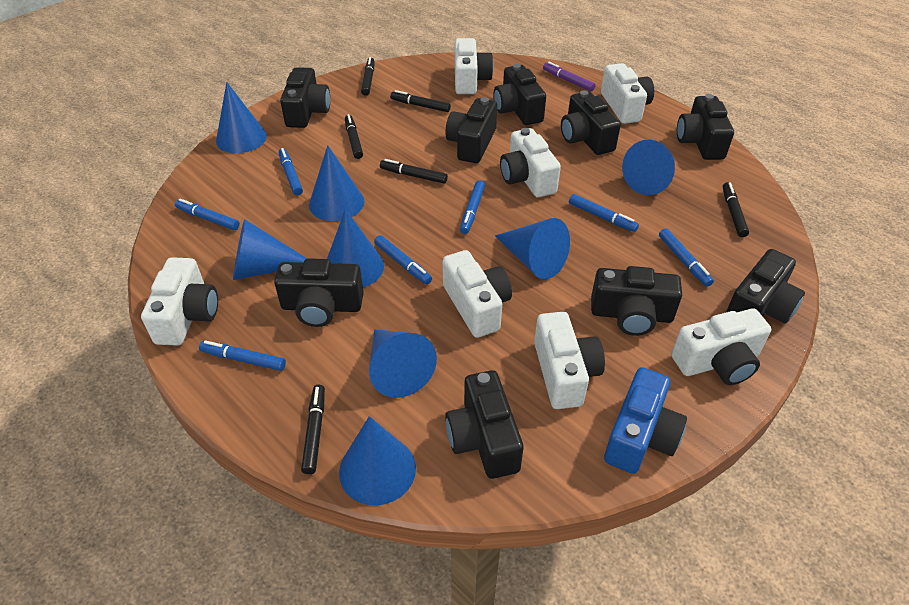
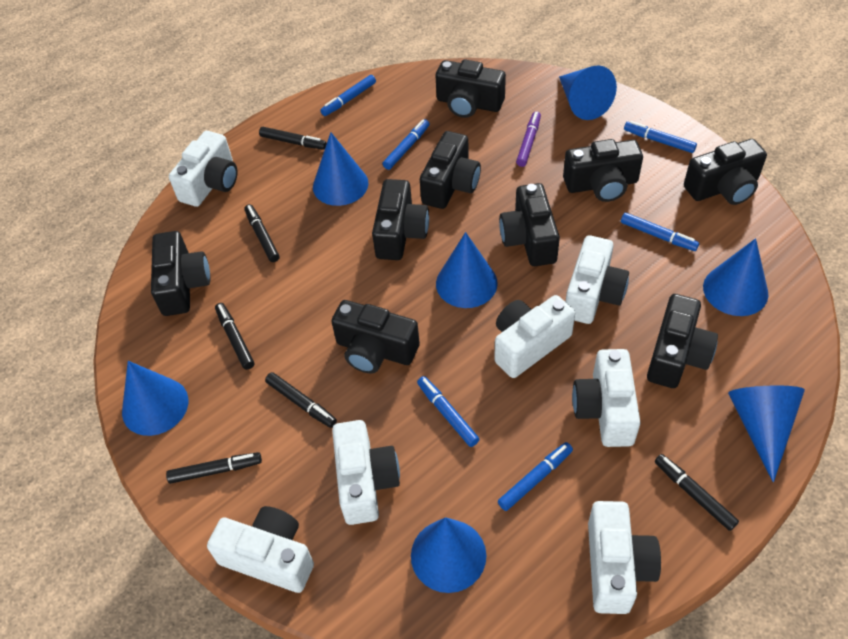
blue camera: 1 -> 0
blue cone: 8 -> 7
blue marker: 7 -> 6

